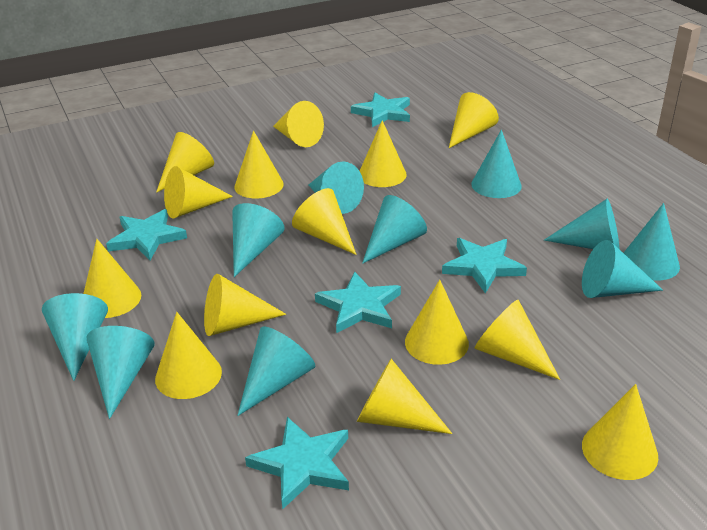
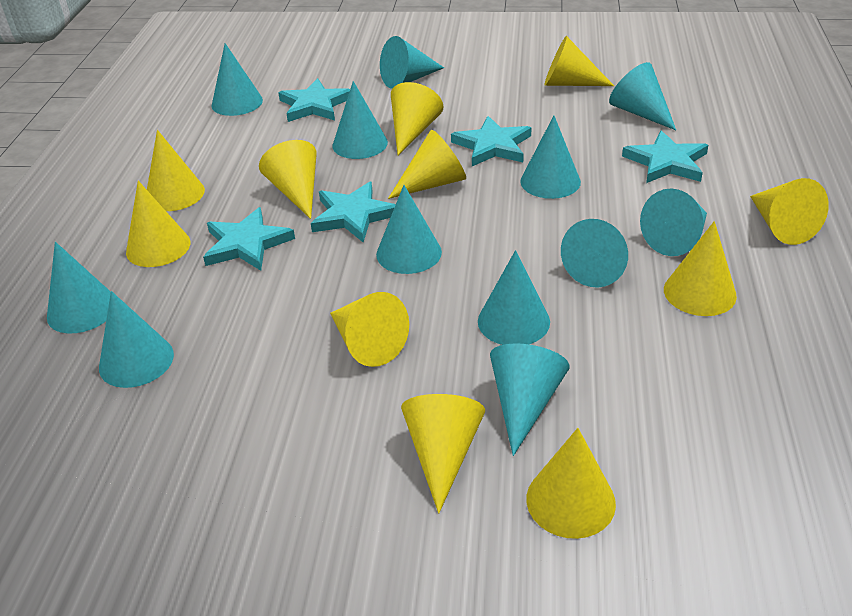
turquoise cone: 10 -> 12
yellow cone: 14 -> 11

